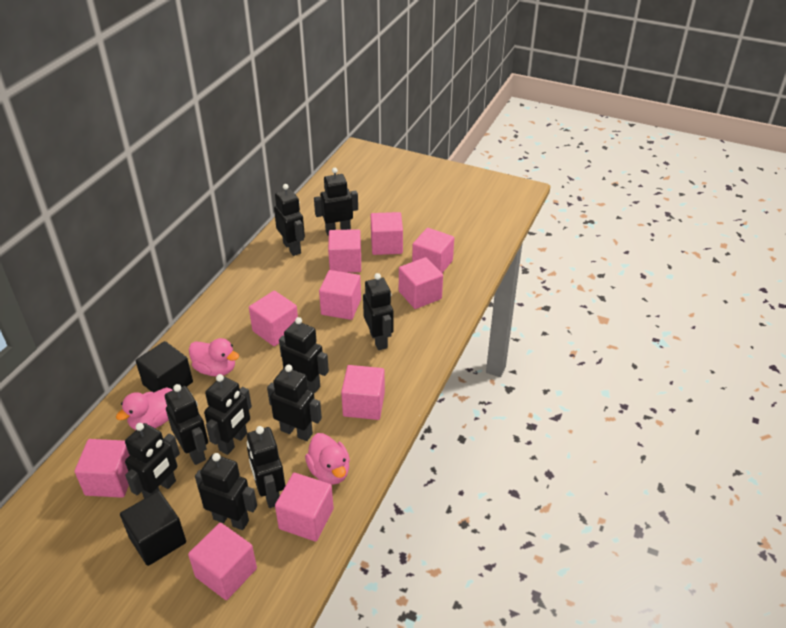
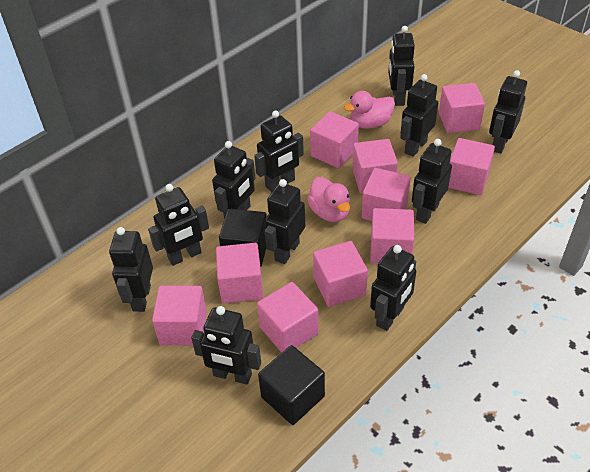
black robot: 10 -> 11
pink duck: 3 -> 2

